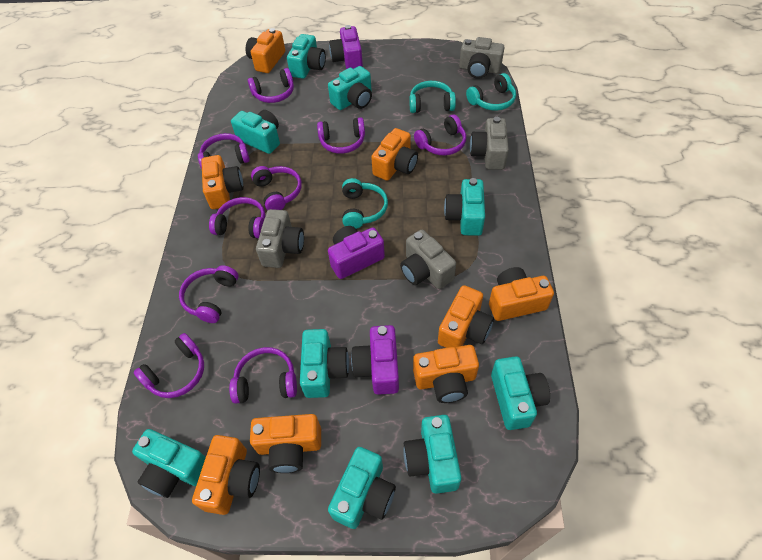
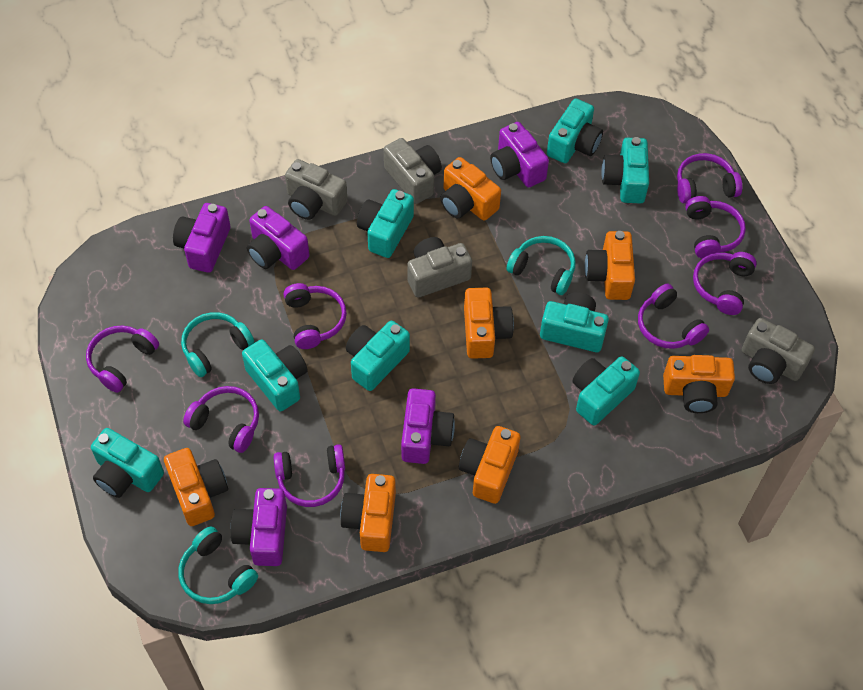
orange camera: 8 -> 7
purple camera: 3 -> 5
purple headphones: 9 -> 8
turquoise camera: 9 -> 8

